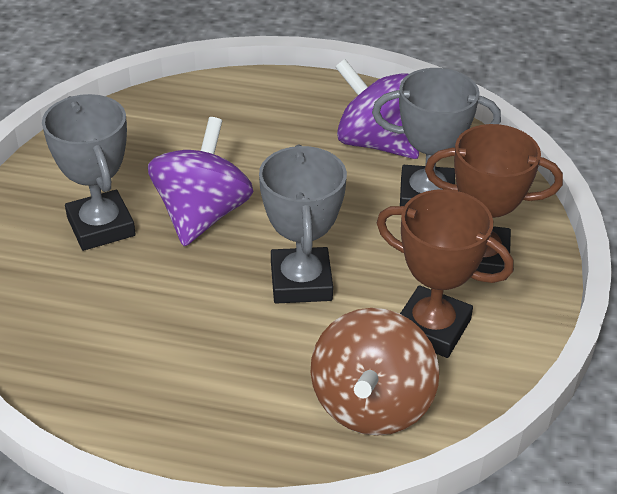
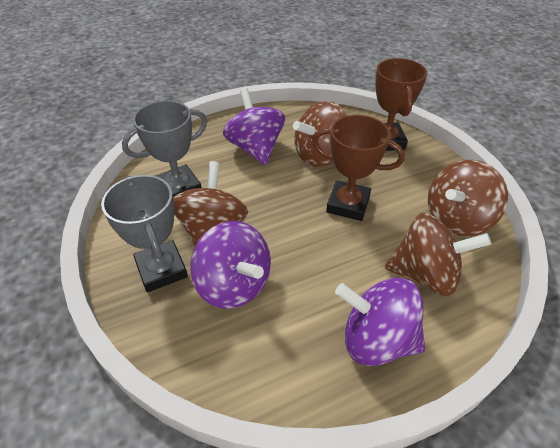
brown spinning top: 1 -> 4
grey trophy: 3 -> 2
purple spinning top: 2 -> 3

